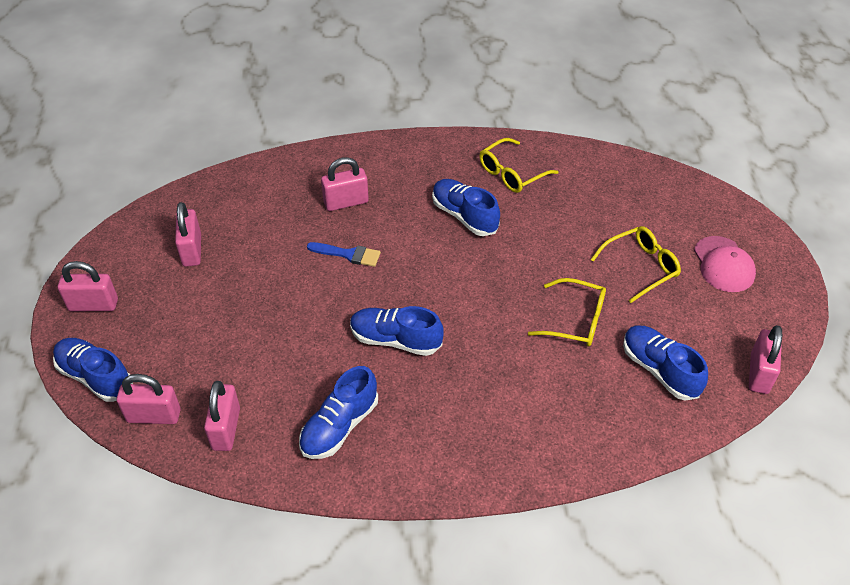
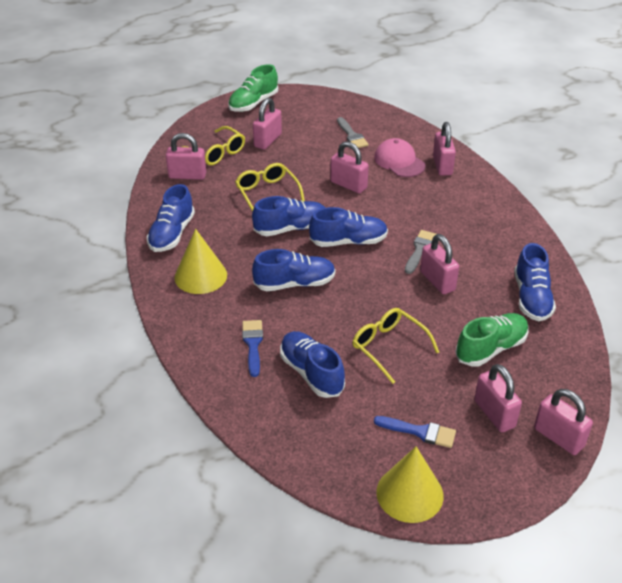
blue brush: 1 -> 2
blue shoe: 5 -> 6
green shoe: 0 -> 2
grey brush: 0 -> 2
pink padlock: 6 -> 7
yellow cone: 0 -> 2

